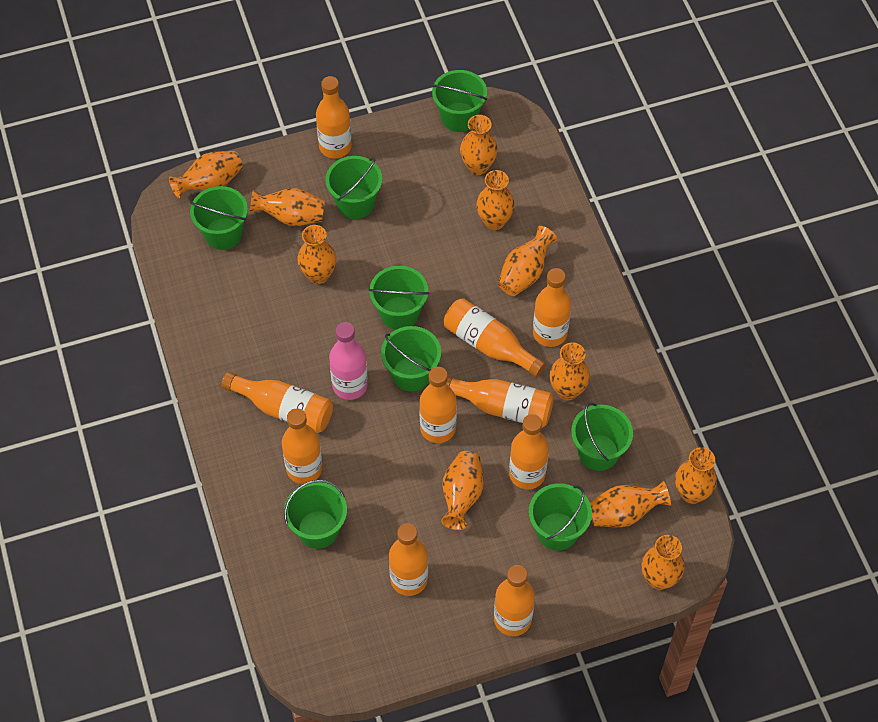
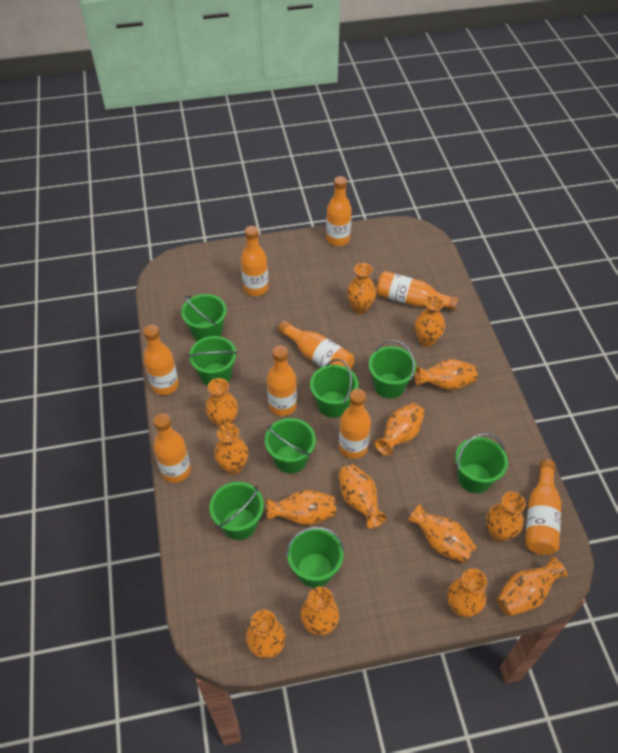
orange bottle: 10 -> 9
orange vase: 11 -> 14
pink bottle: 1 -> 0

